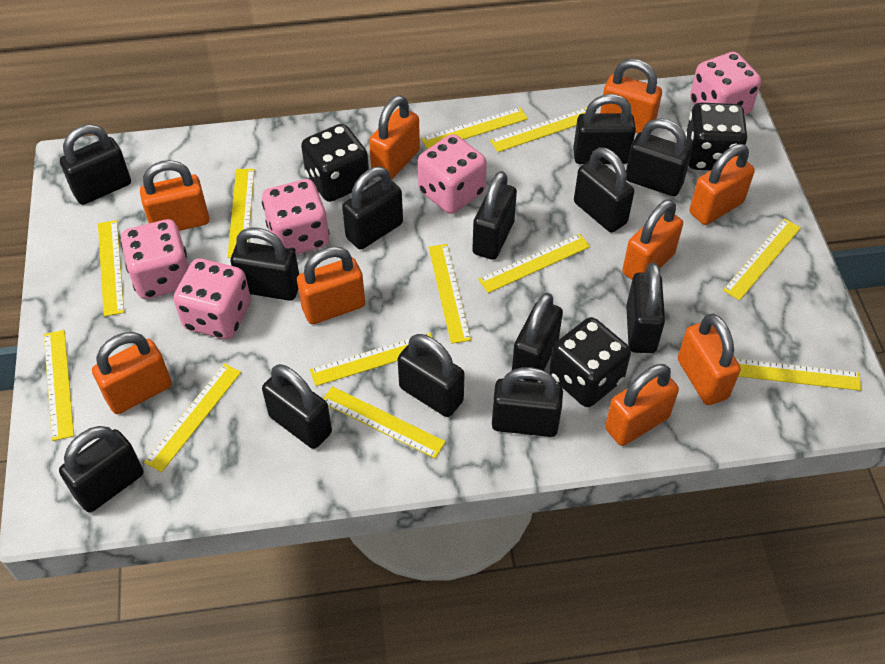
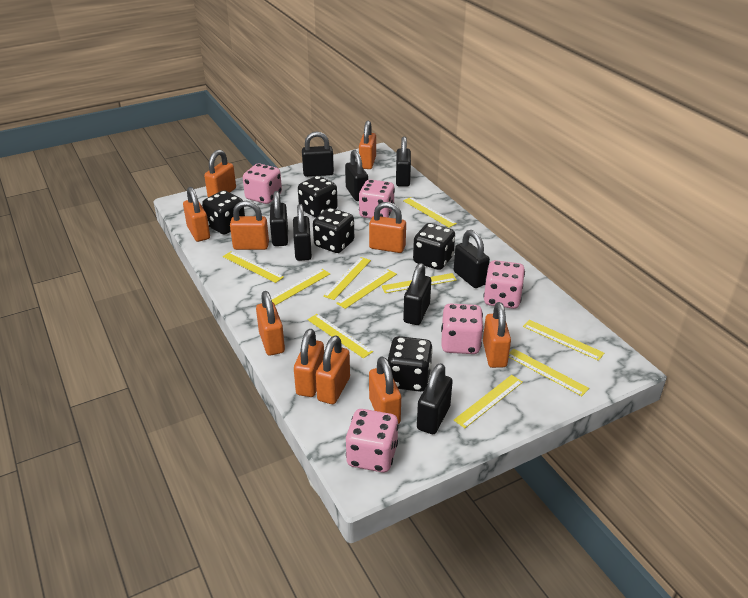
black dice: 3 -> 5
black padlock: 13 -> 8
orange padlock: 9 -> 10
yellow ruler: 12 -> 10

